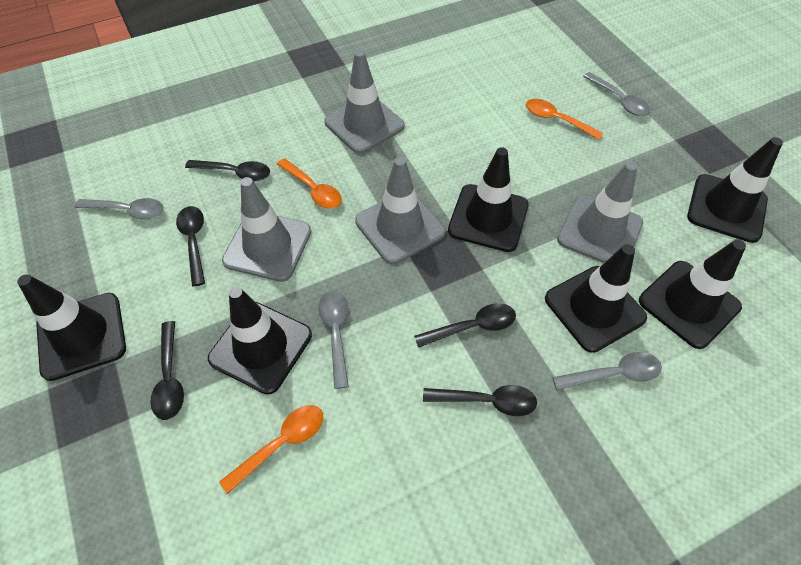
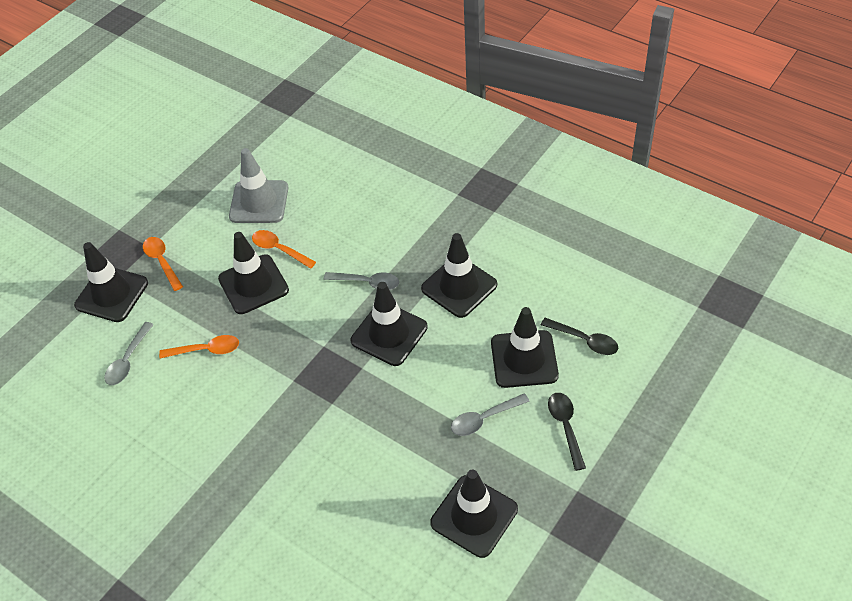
black spoon: 5 -> 2
grey spoon: 4 -> 3
grey traffic cone: 4 -> 1

